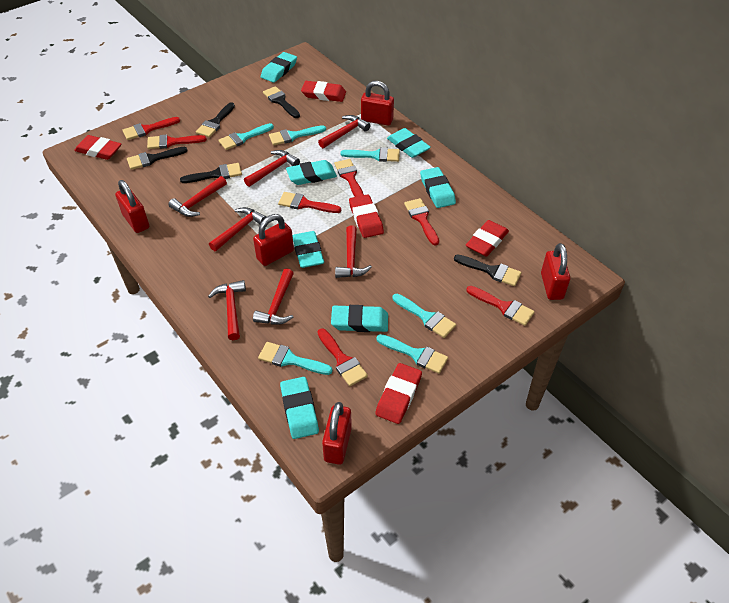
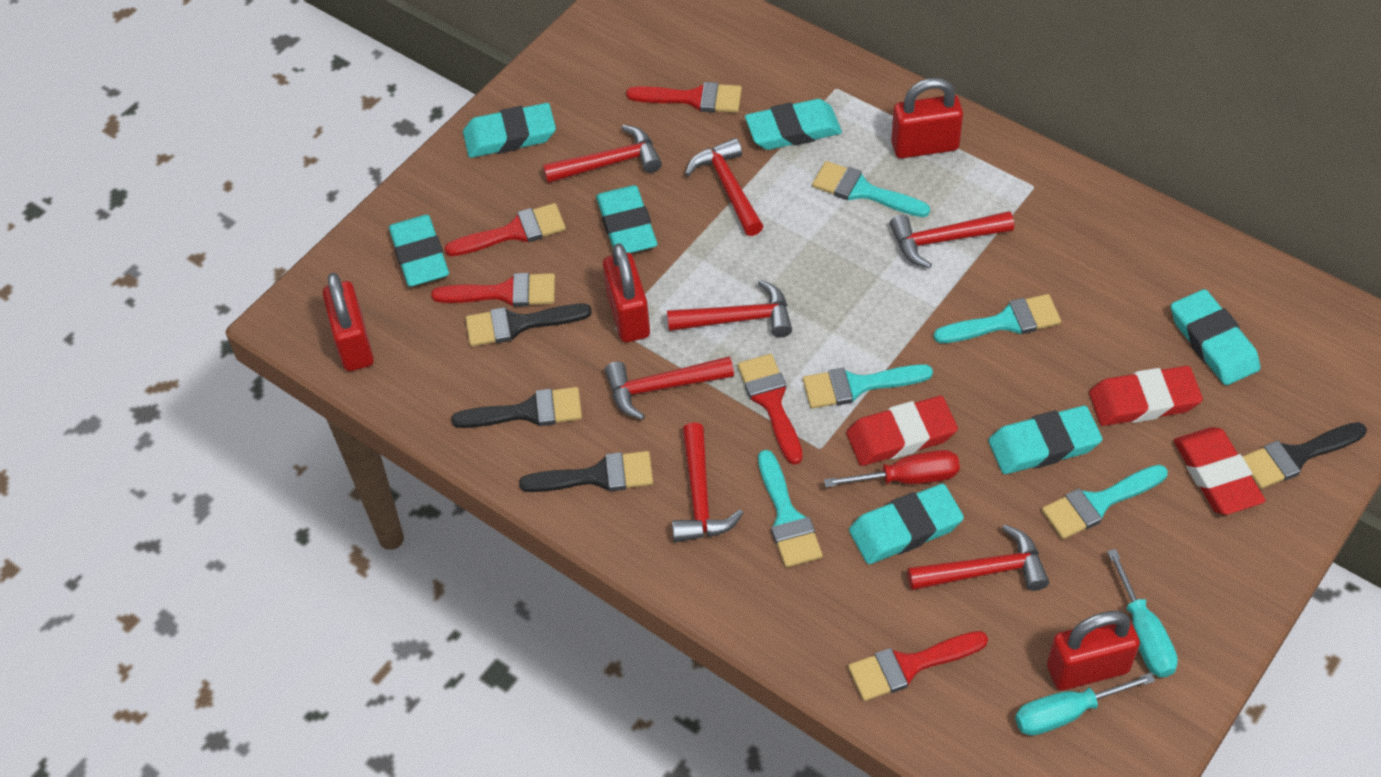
black brush: 5 -> 4
red brush: 7 -> 5
red eraser: 5 -> 3
red padlock: 5 -> 4
red screwdriver: 0 -> 1
turquoise brush: 6 -> 5
turquoise screwdriver: 0 -> 2

